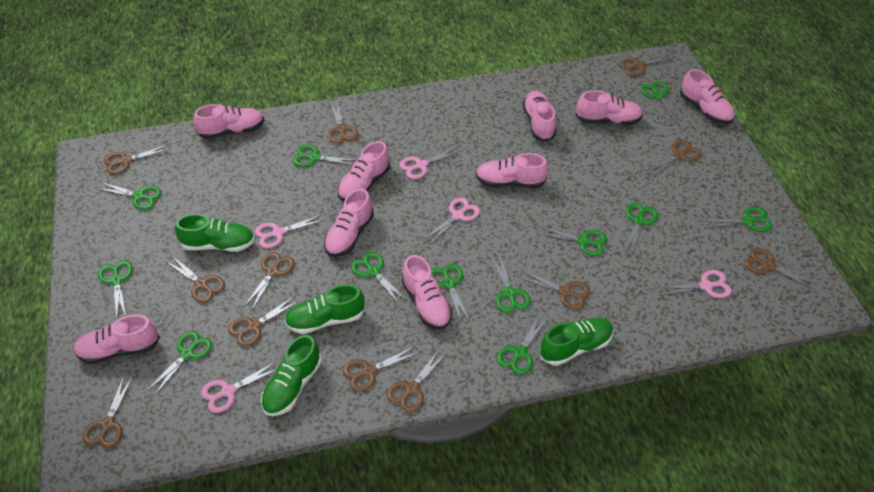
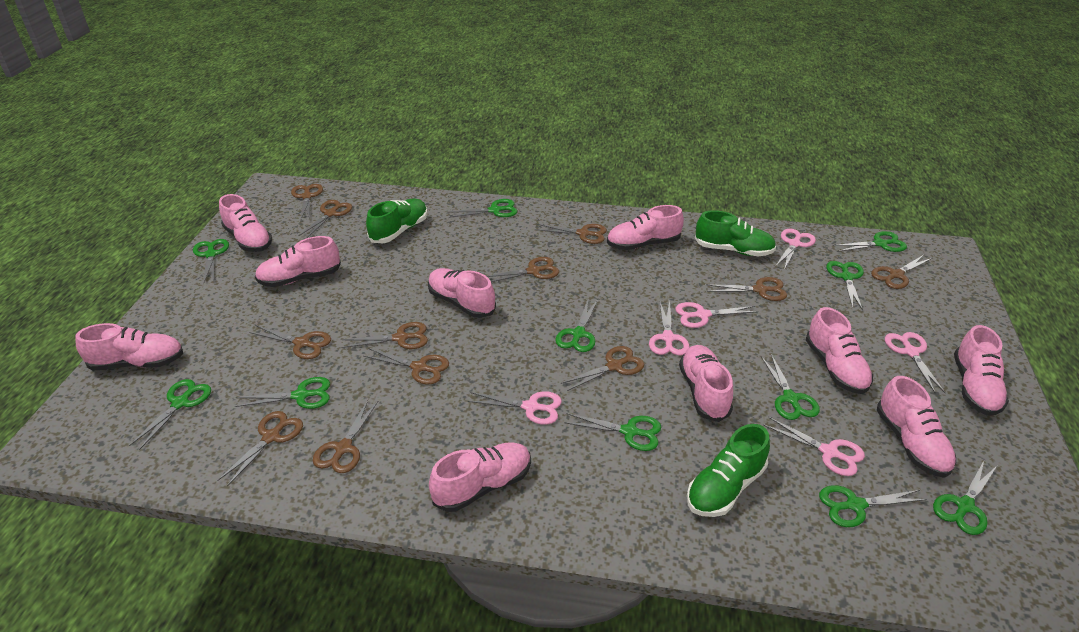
green scissors: 12 -> 11
green shoe: 4 -> 3
pink scissors: 5 -> 6
pink shoe: 9 -> 10

